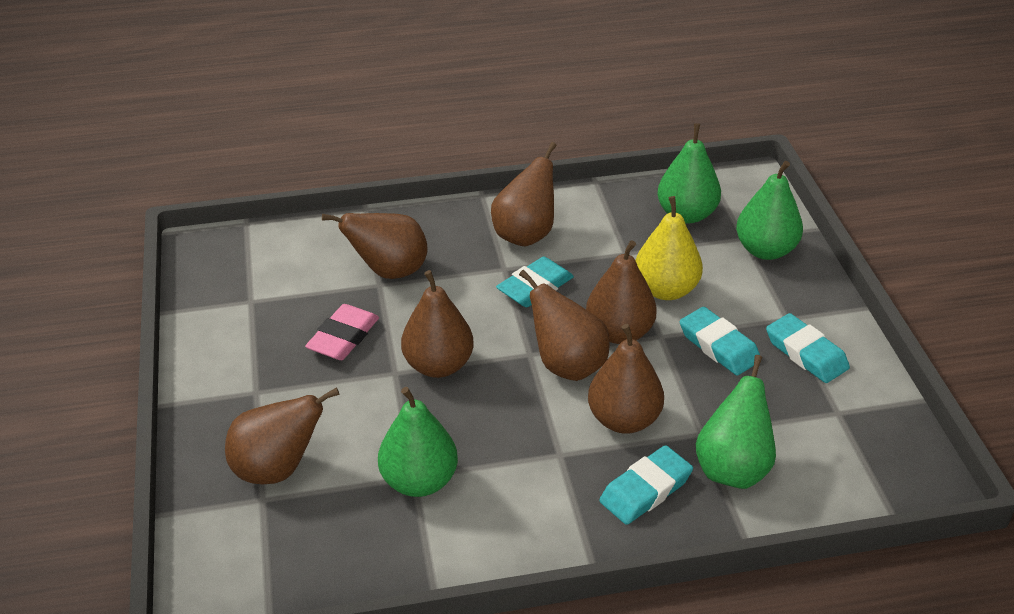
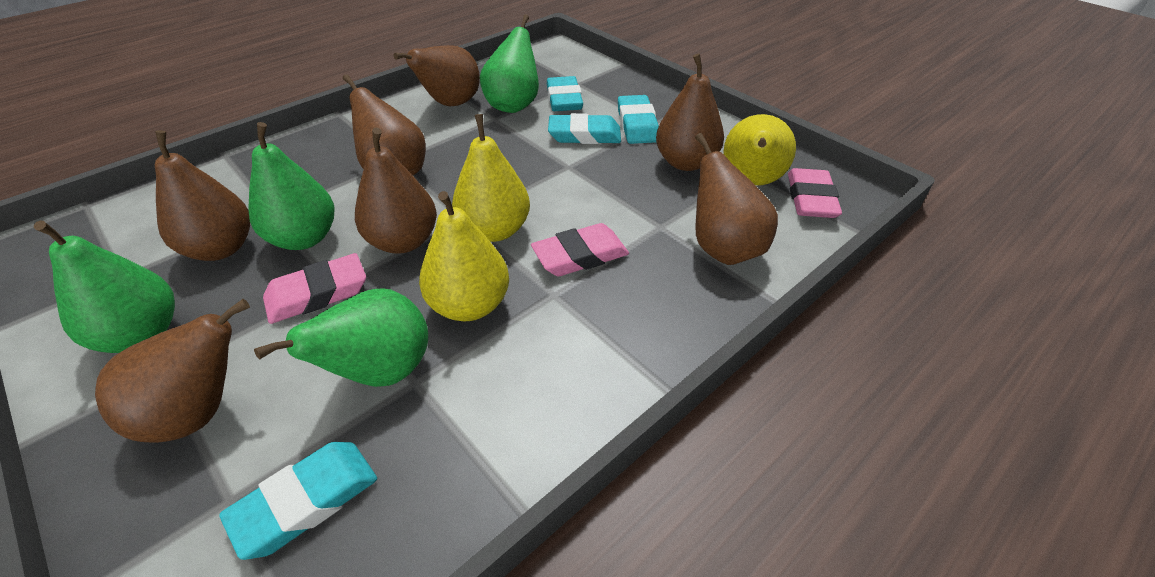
pink eraser: 1 -> 3
yellow pear: 1 -> 3

